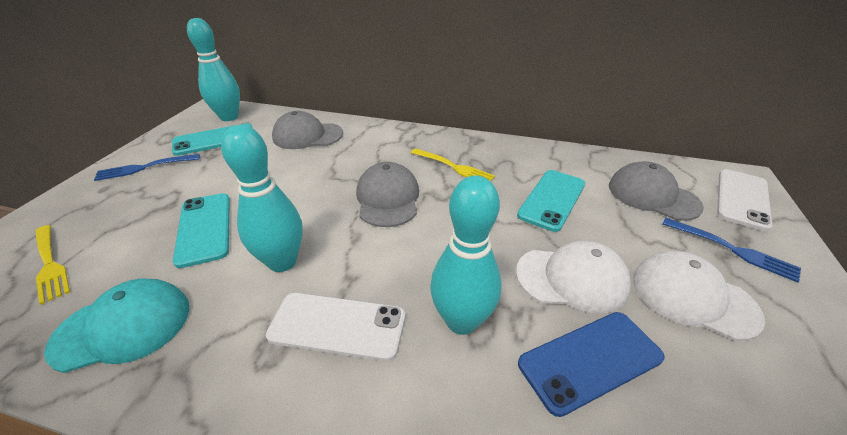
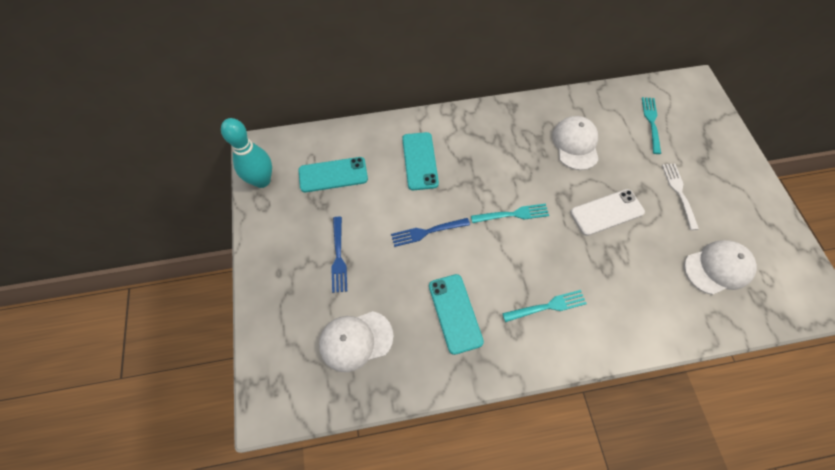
blue phone: 1 -> 0
grey cap: 3 -> 0
turquoise bowling pin: 3 -> 1
turquoise cap: 1 -> 0
turquoise fork: 0 -> 3
white cap: 2 -> 3
white fork: 0 -> 1
white phone: 2 -> 1
yellow fork: 2 -> 0

